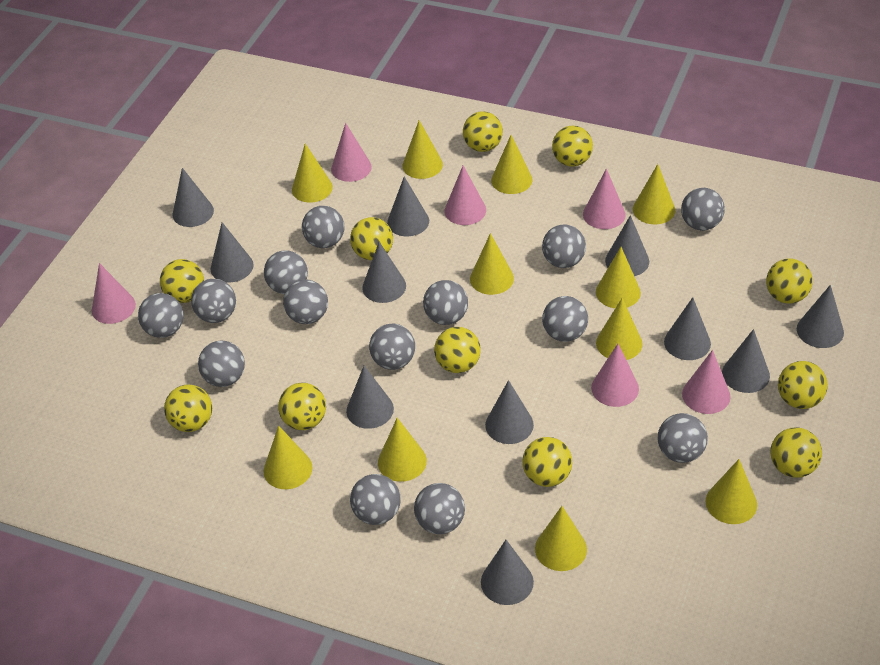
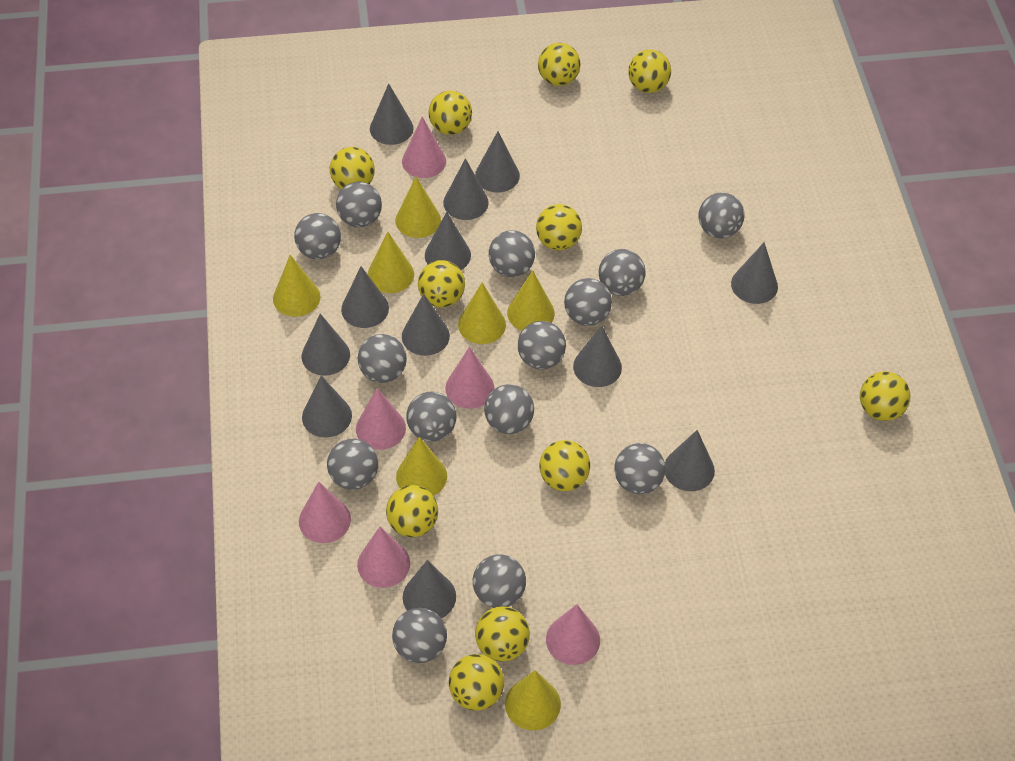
grey cone: 11 -> 12
yellow cone: 11 -> 7

